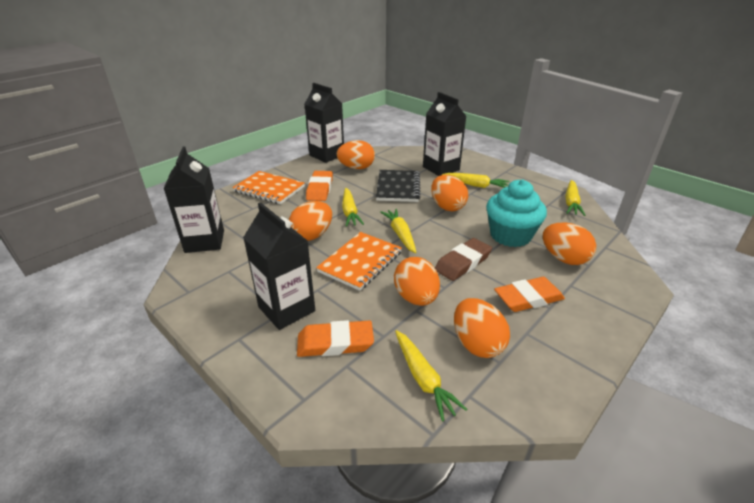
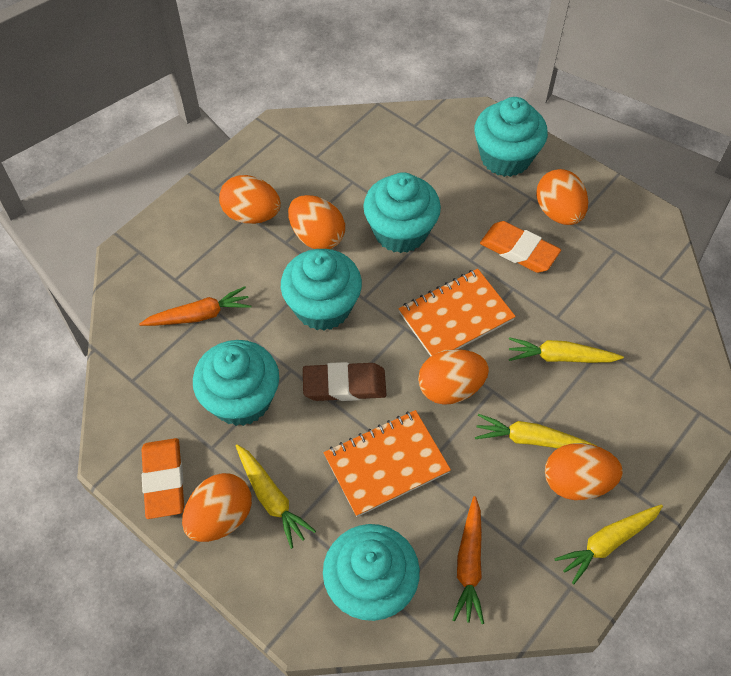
black carton: 4 -> 0
black notebook: 1 -> 0
orange carrot: 0 -> 2
orange eraser: 3 -> 2
turquoise cupcake: 1 -> 5
yellow carrot: 5 -> 4

